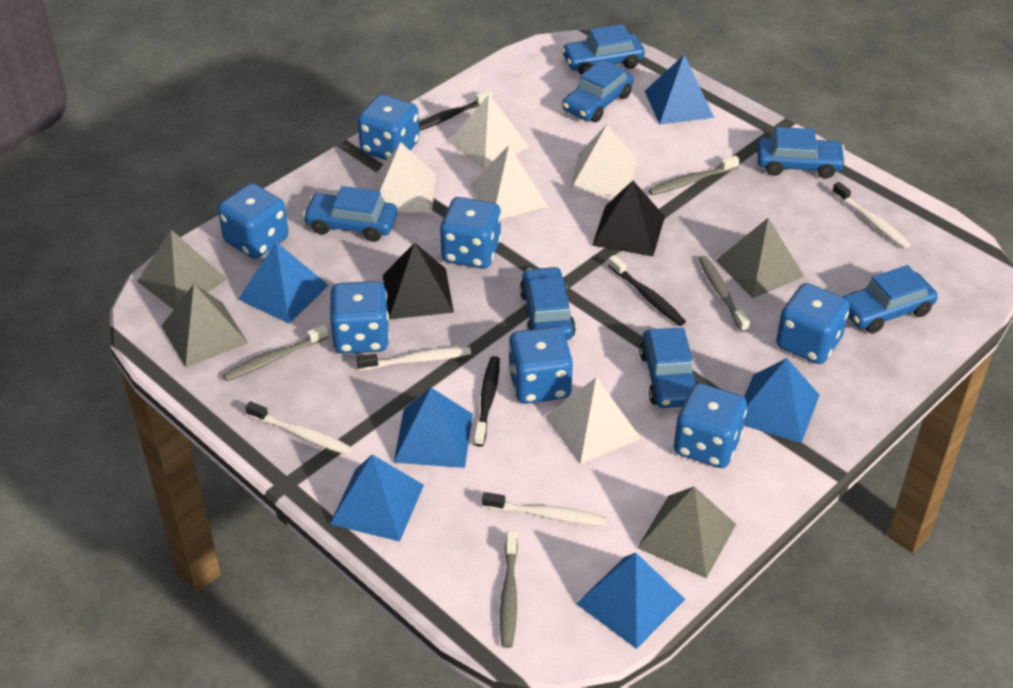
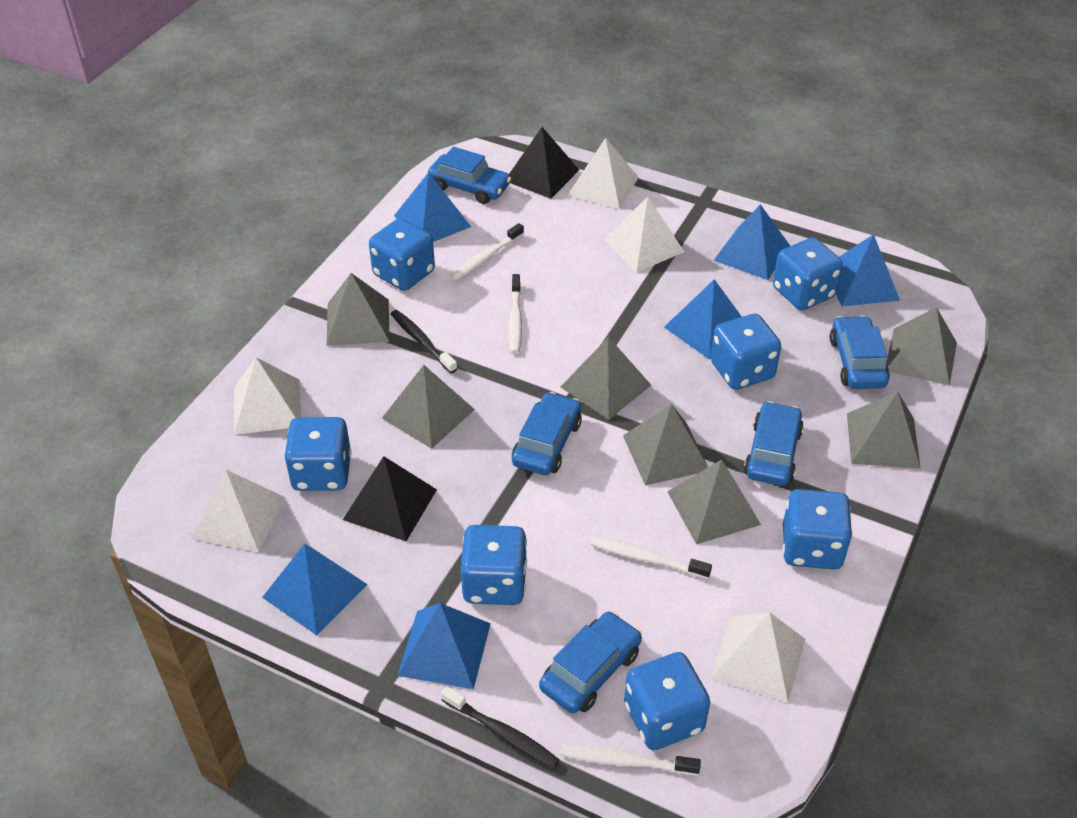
black toothbrush: 3 -> 2
blue car: 7 -> 5
grey pyramid: 4 -> 7
grey toothbrush: 4 -> 0

